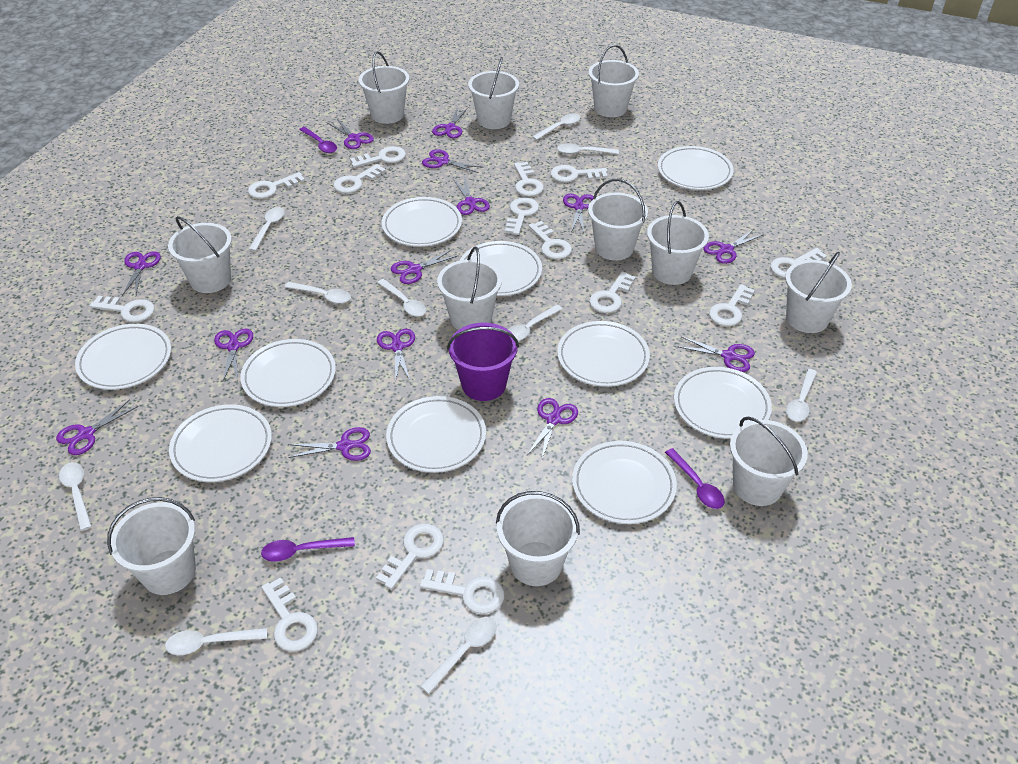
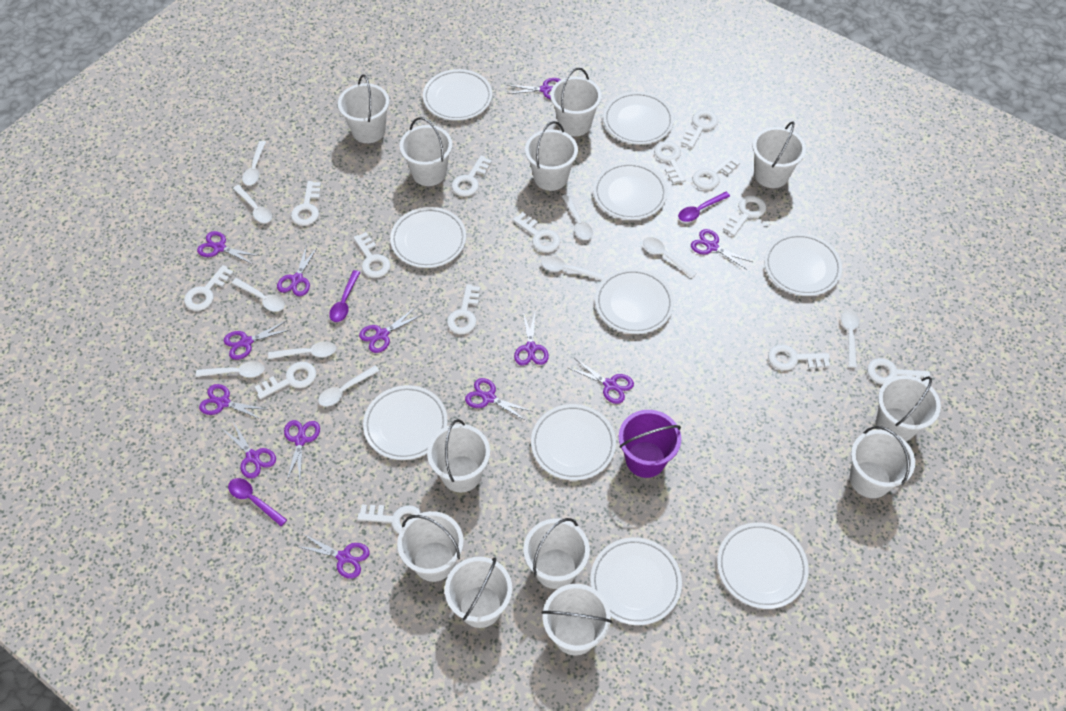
purple scissors: 14 -> 13
white bucket: 11 -> 12

